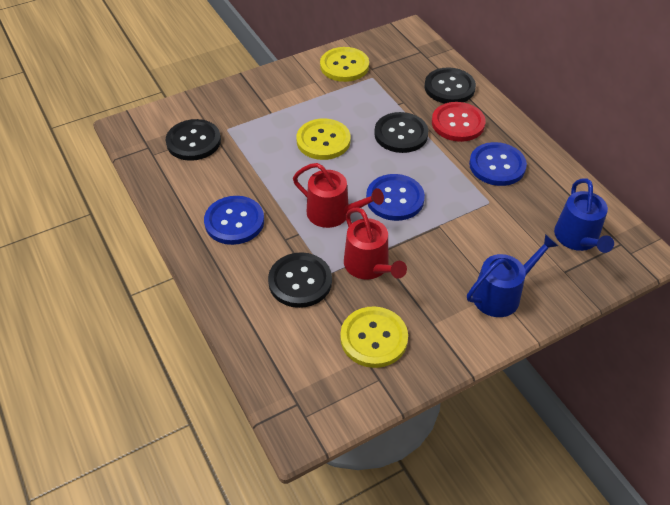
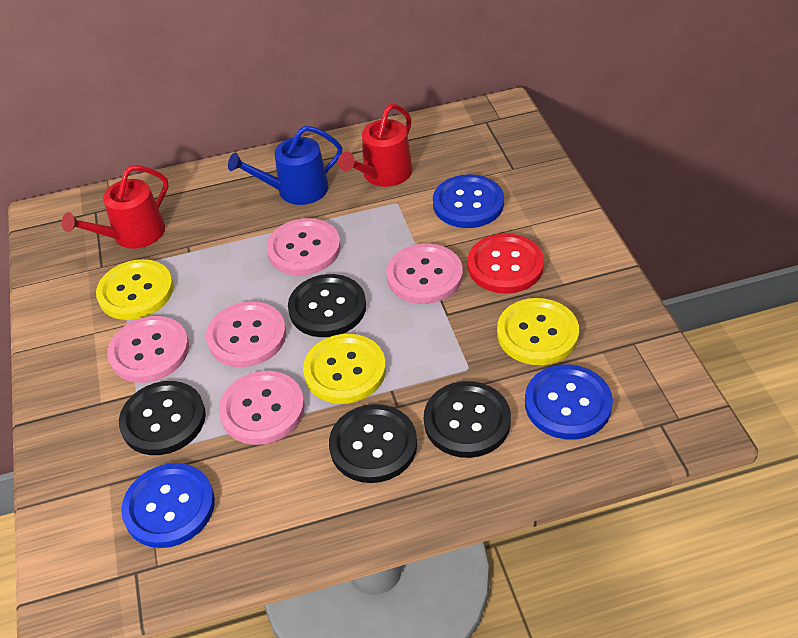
blue watering can: 2 -> 1
pink button: 0 -> 5

